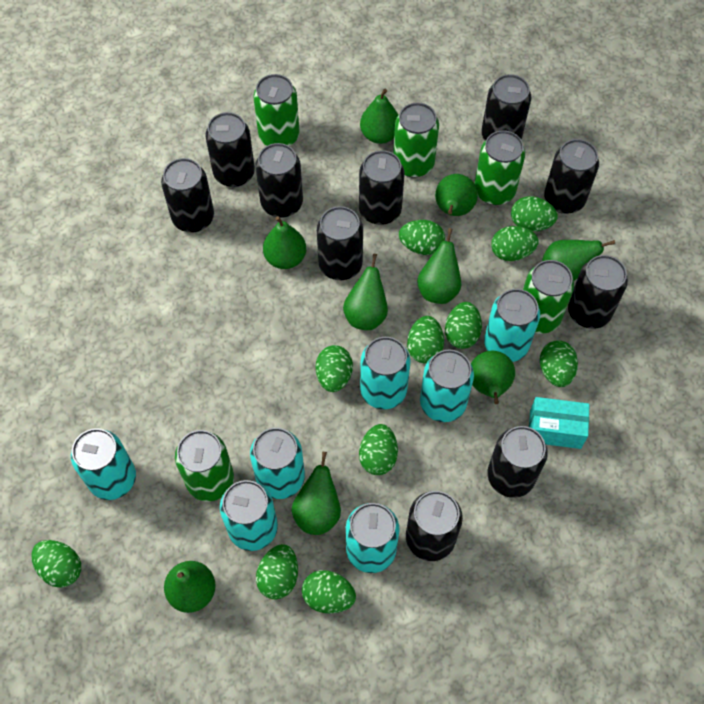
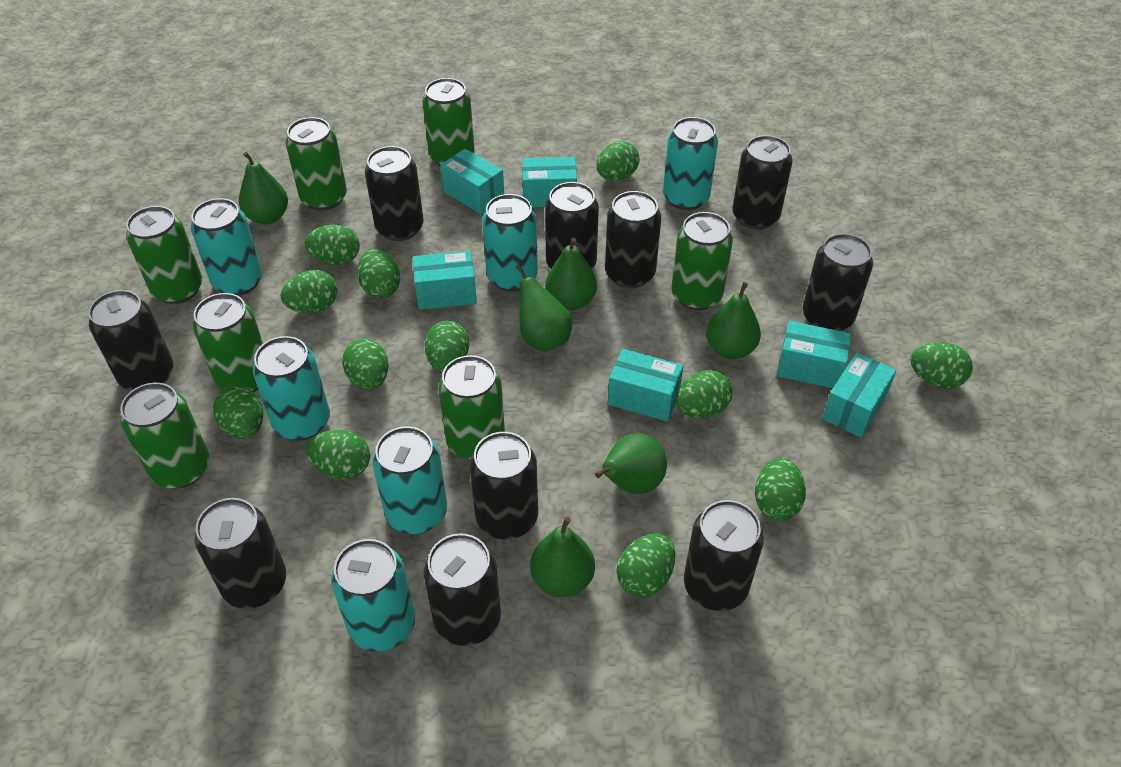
green can: 5 -> 7
green egg: 11 -> 12
green pear: 9 -> 6
turquoise box: 1 -> 6
turquoise can: 7 -> 6

